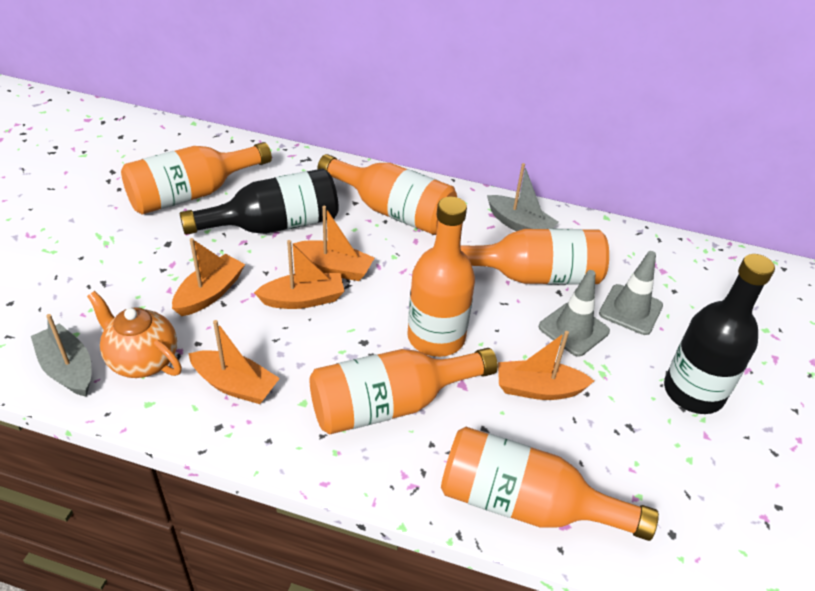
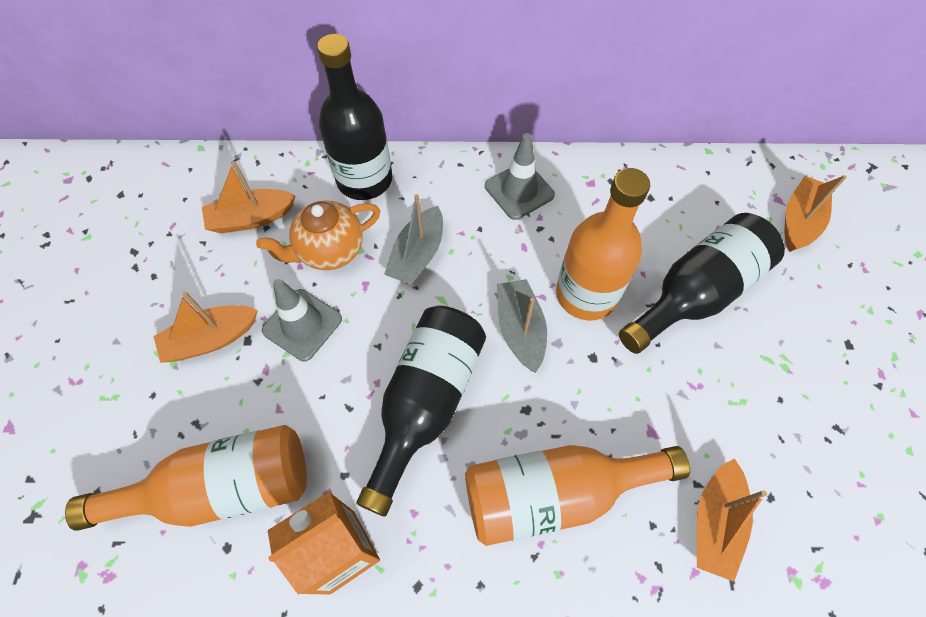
black bottle: 2 -> 3
orange boat: 5 -> 4
orange bottle: 6 -> 3
orange carton: 0 -> 1

